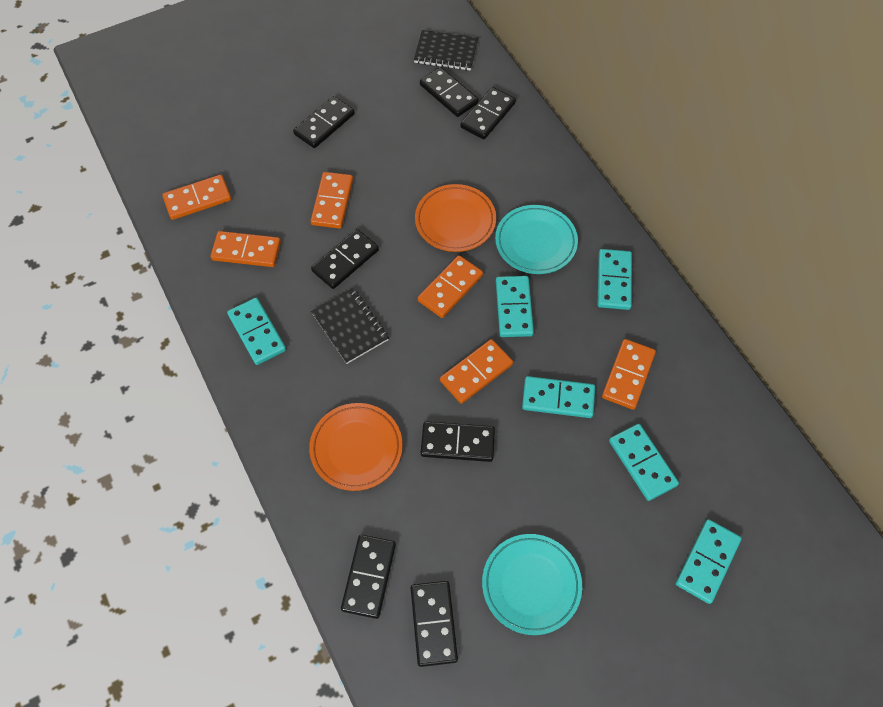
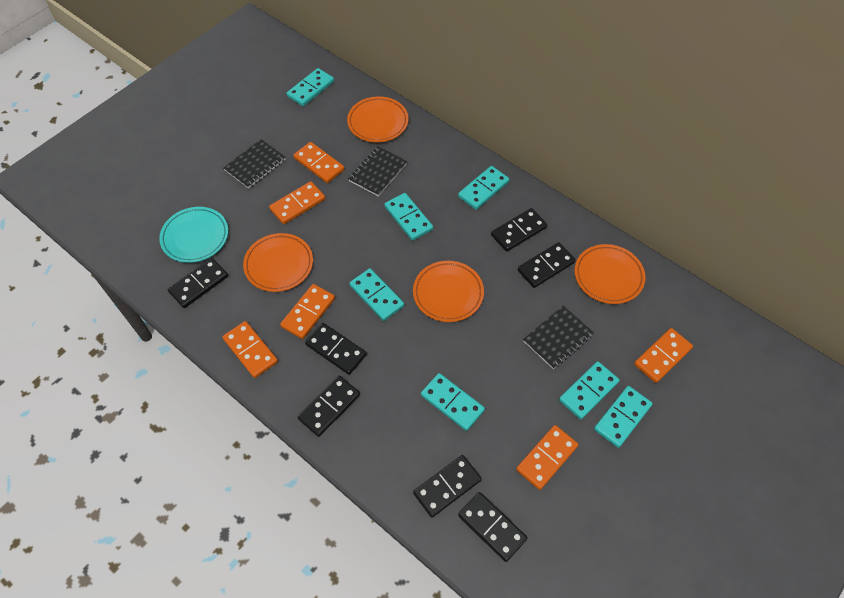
black notebook: 2 -> 3
orange plate: 2 -> 4
turquoise domino: 6 -> 7
turquoise plate: 2 -> 1

